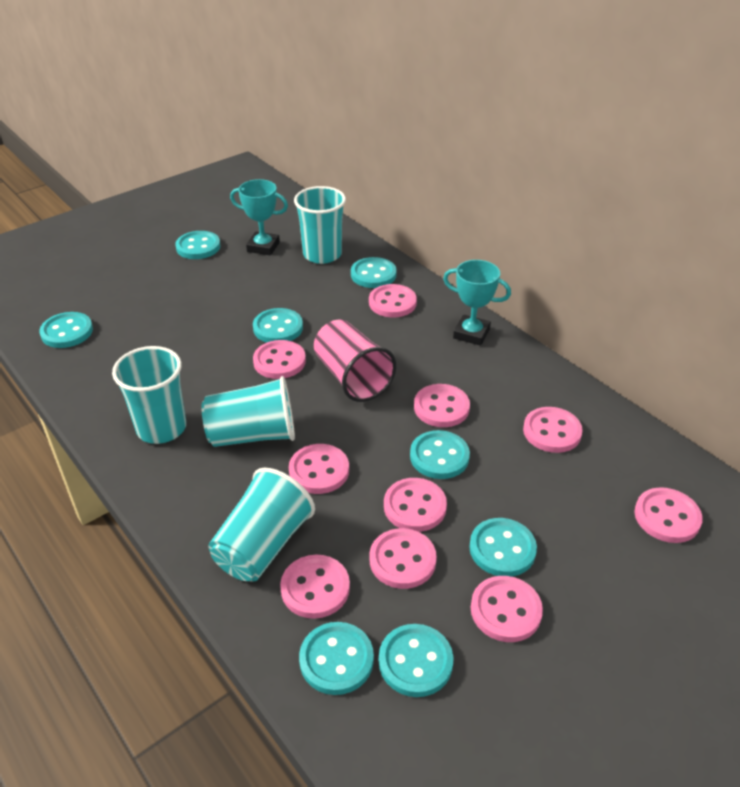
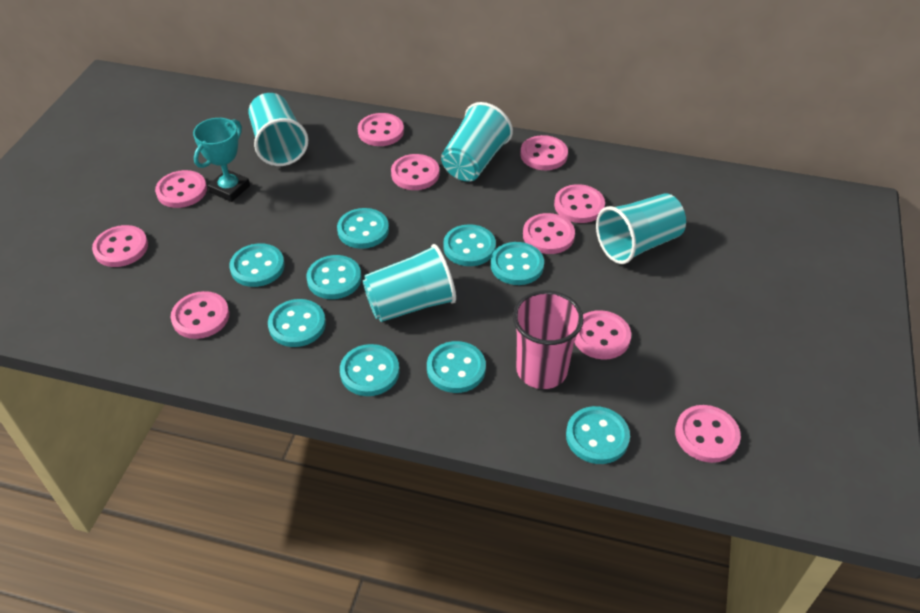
turquoise button: 8 -> 9
turquoise trophy: 2 -> 1

